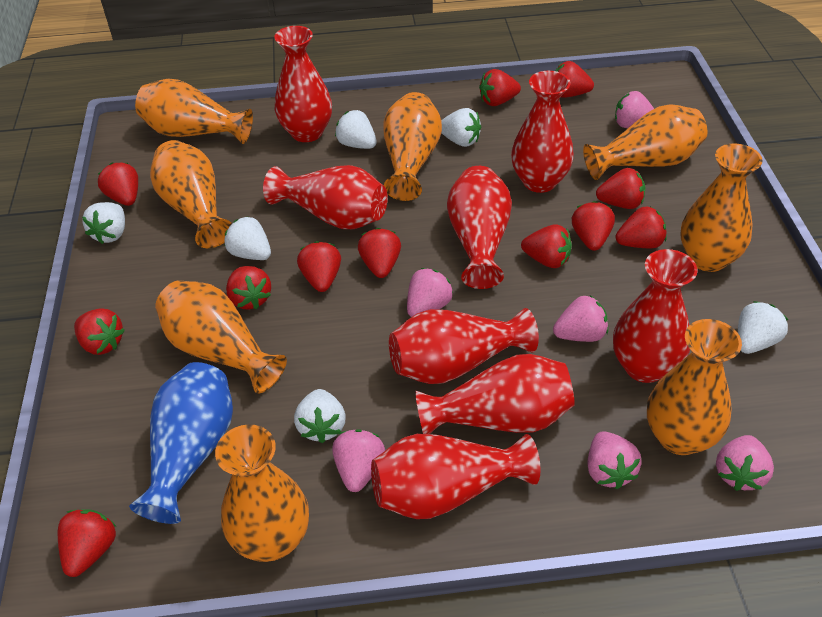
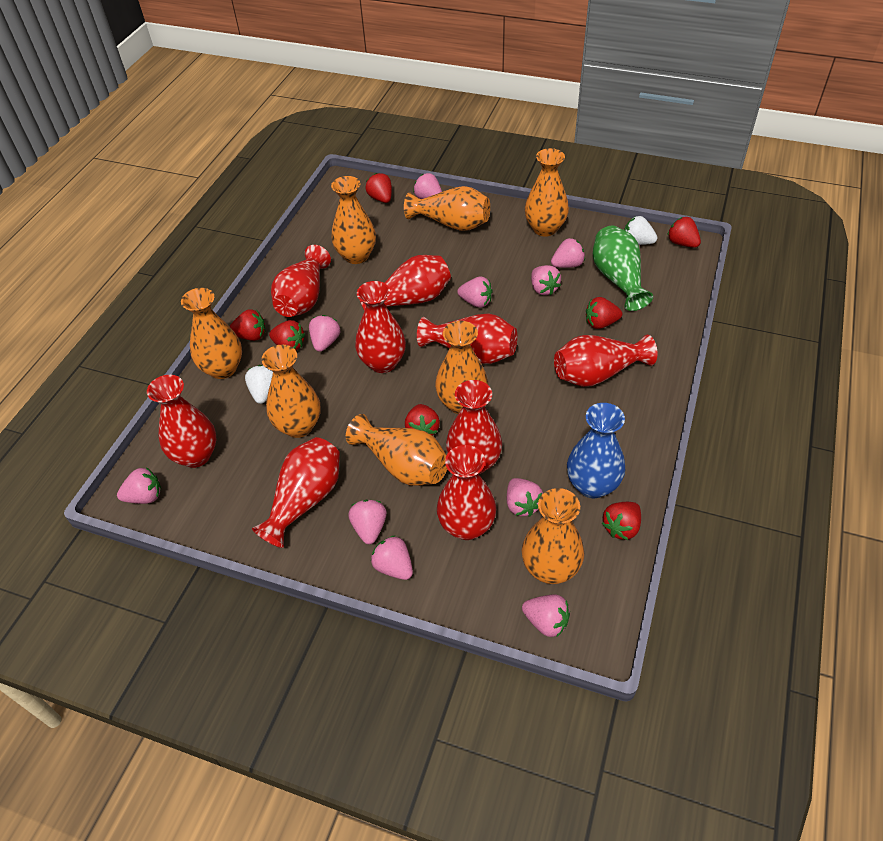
green vase: 0 -> 1
pink strawberry: 6 -> 10
red strawberry: 12 -> 7
red vase: 8 -> 9
white strawberry: 6 -> 2

